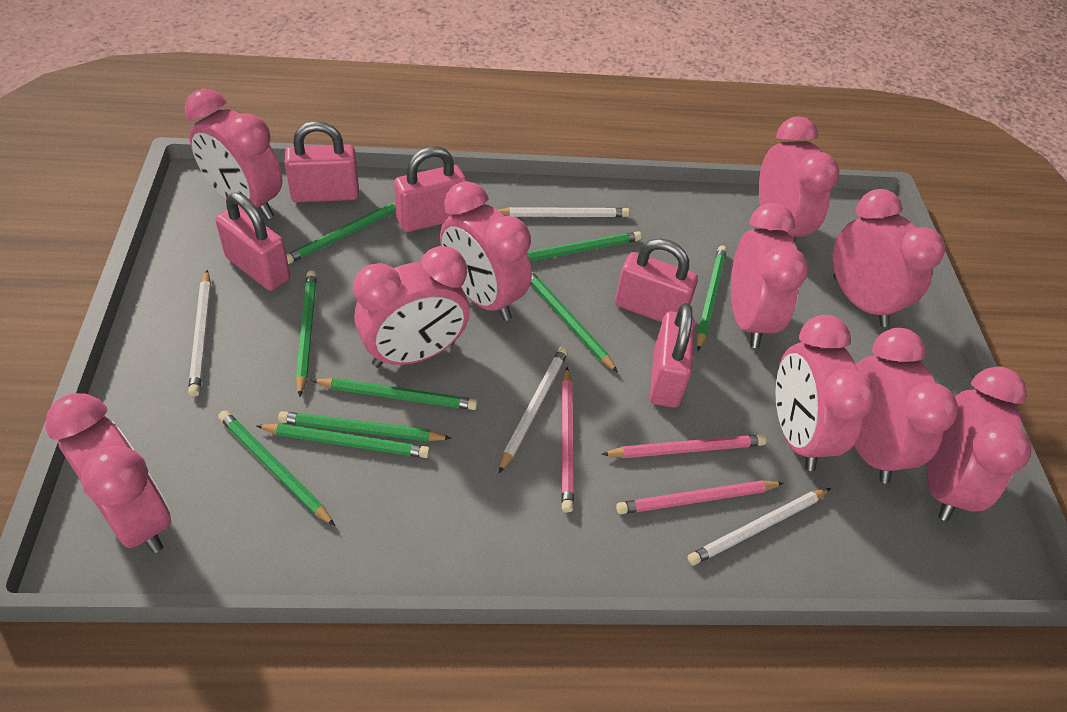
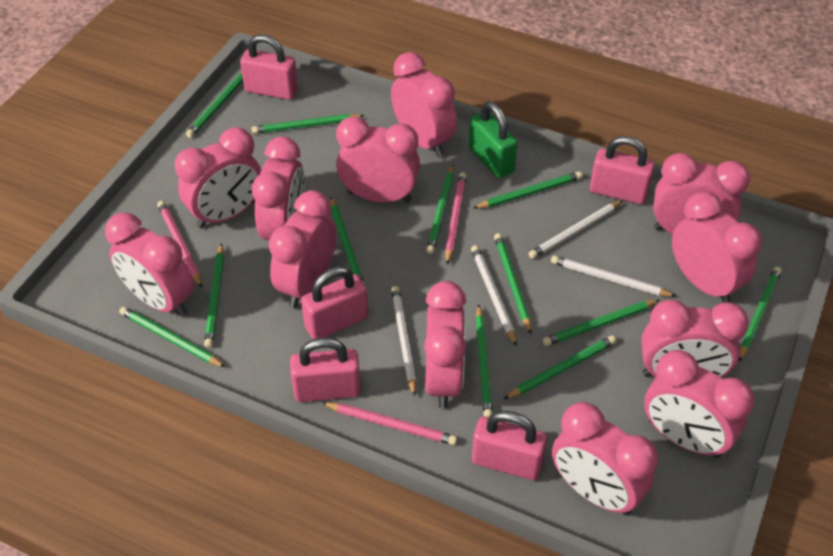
green padlock: 0 -> 1
green pencil: 9 -> 12
pink clock: 10 -> 12

